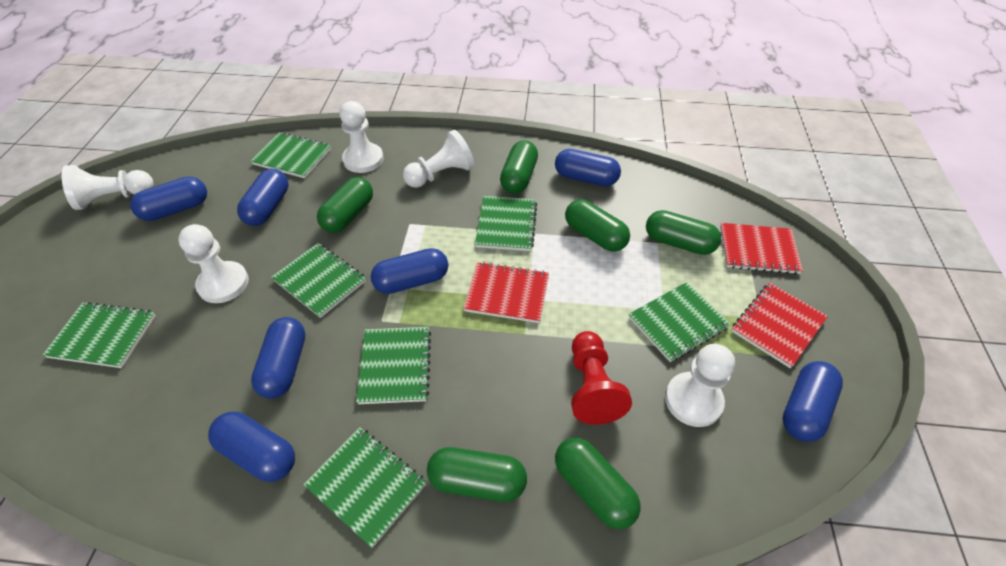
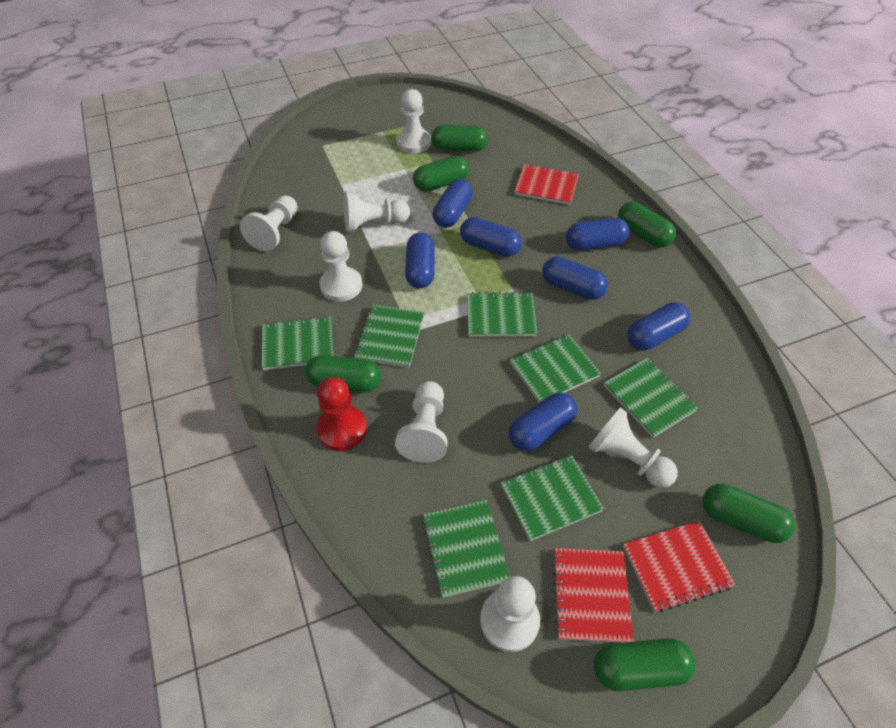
white pawn: 5 -> 7

